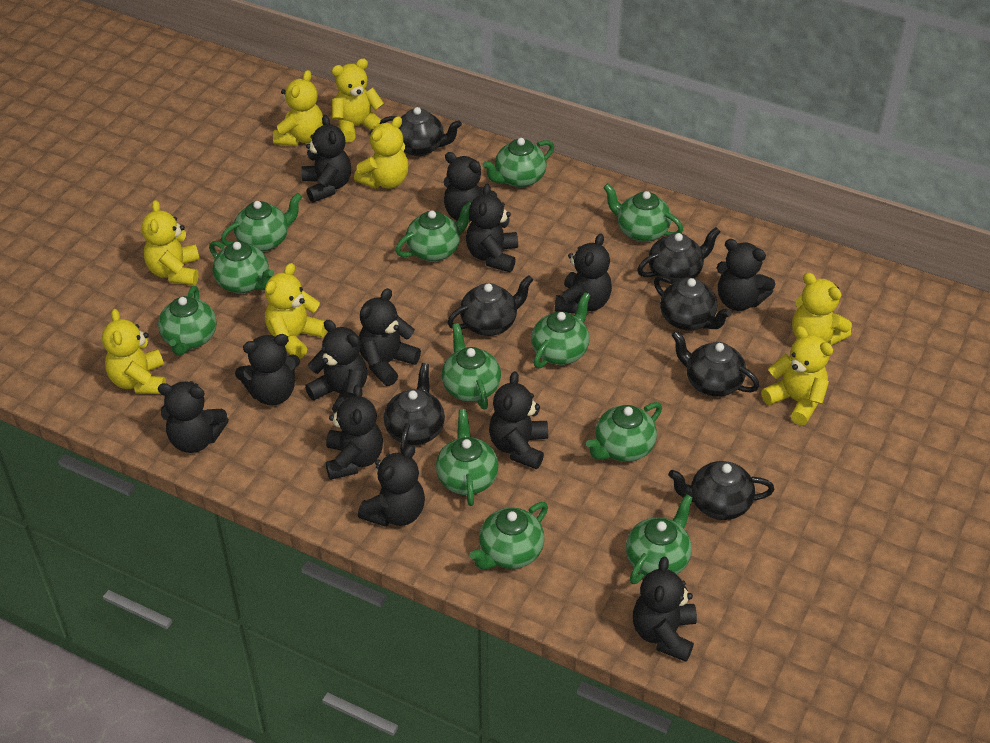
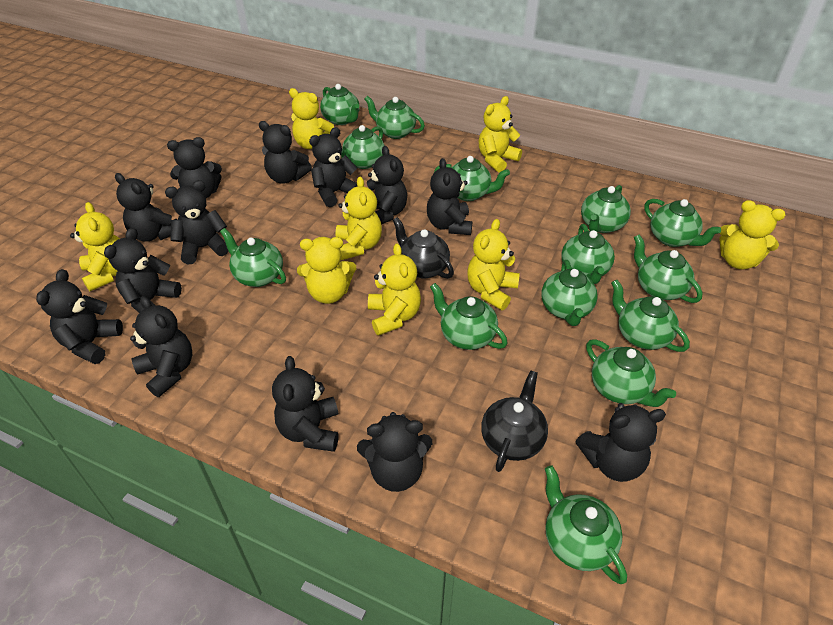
black teapot: 7 -> 2
green teapot: 12 -> 14

